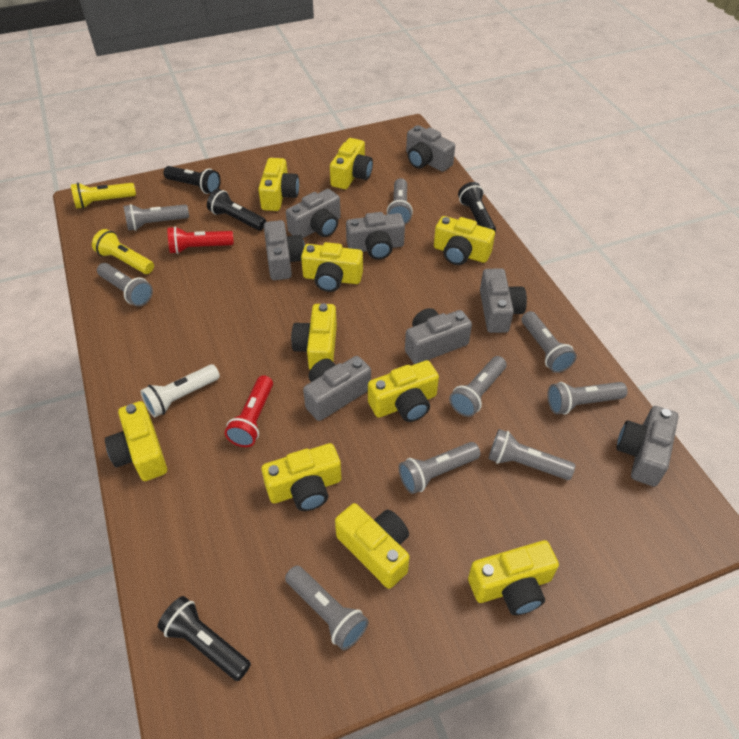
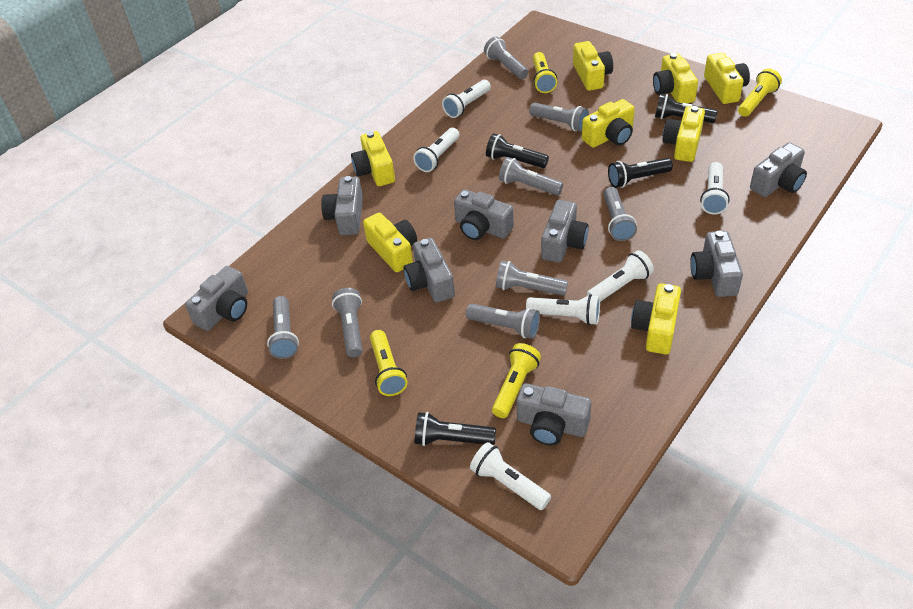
grey flashlight: 9 -> 8
red flashlight: 2 -> 0
white flashlight: 1 -> 6
yellow camera: 10 -> 8
yellow flashlight: 2 -> 4

